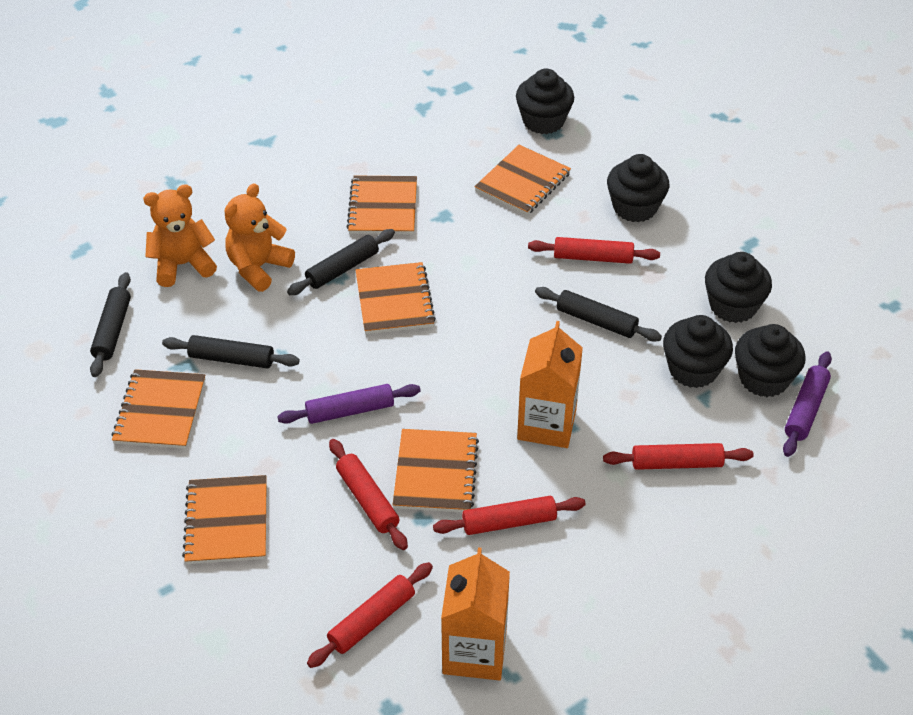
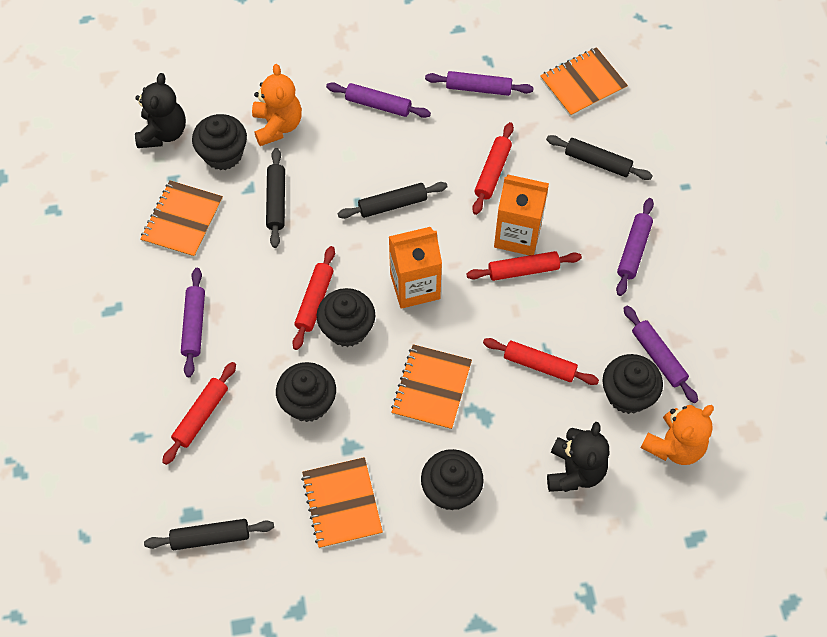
black teddy bear: 0 -> 2
orange notebook: 6 -> 4
purple rolling pin: 2 -> 5

